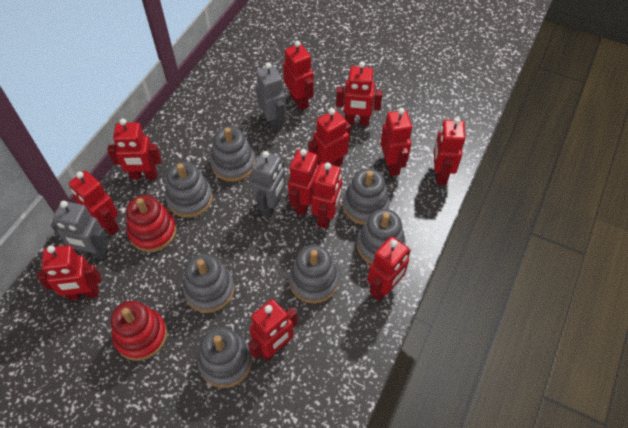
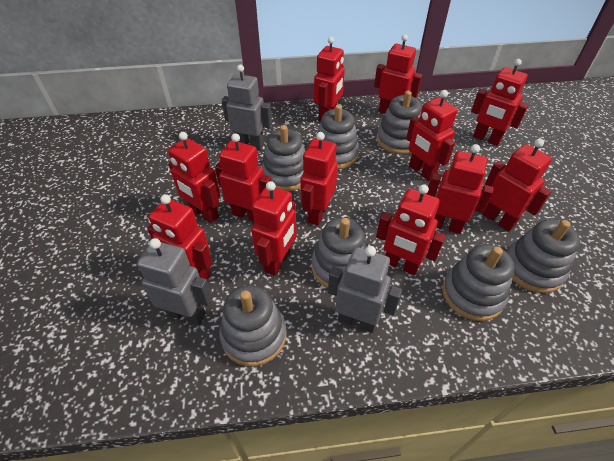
red stacking toy: 2 -> 0

